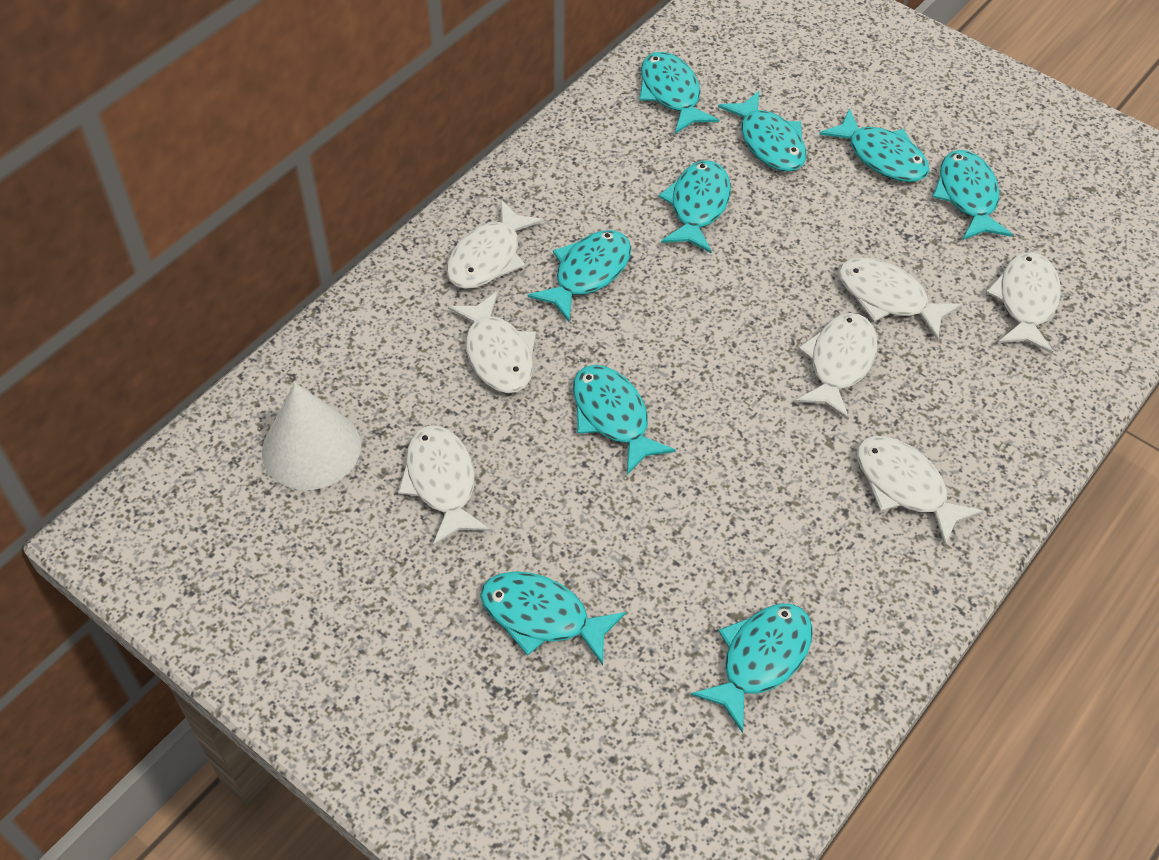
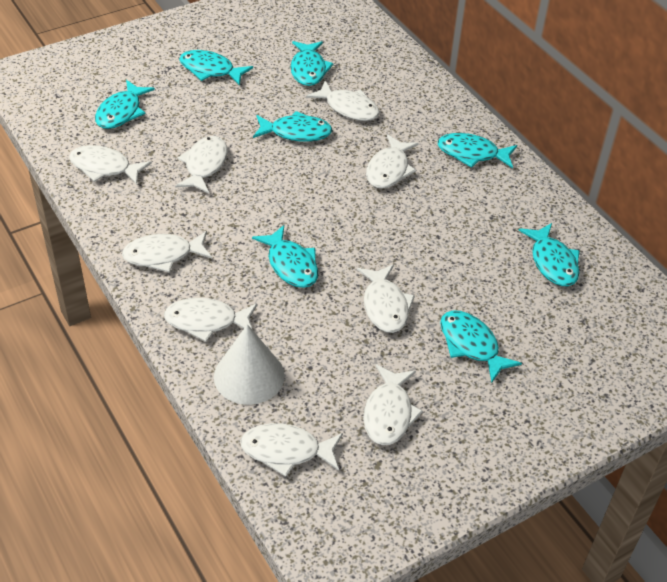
turquoise fish: 9 -> 8
white fish: 7 -> 9

